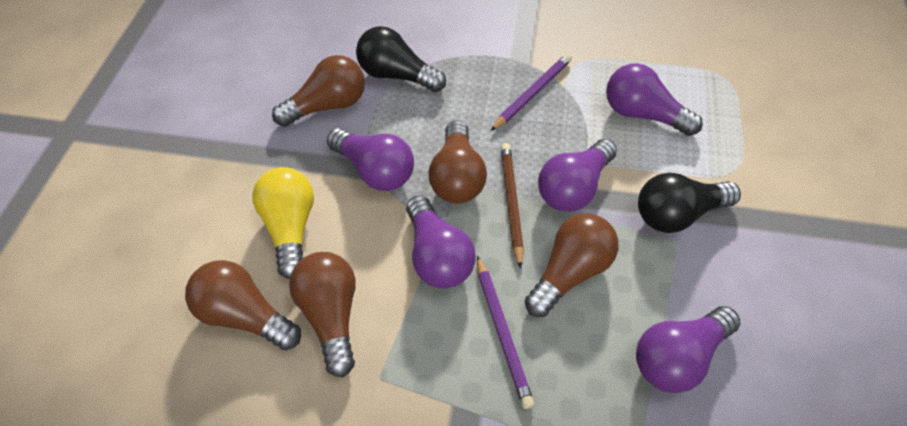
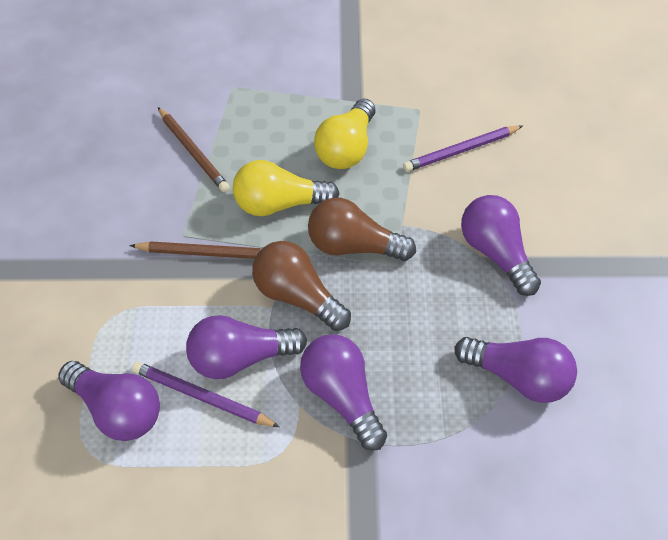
black light bulb: 2 -> 0
brown light bulb: 5 -> 2
brown pencil: 1 -> 2
yellow light bulb: 1 -> 2

